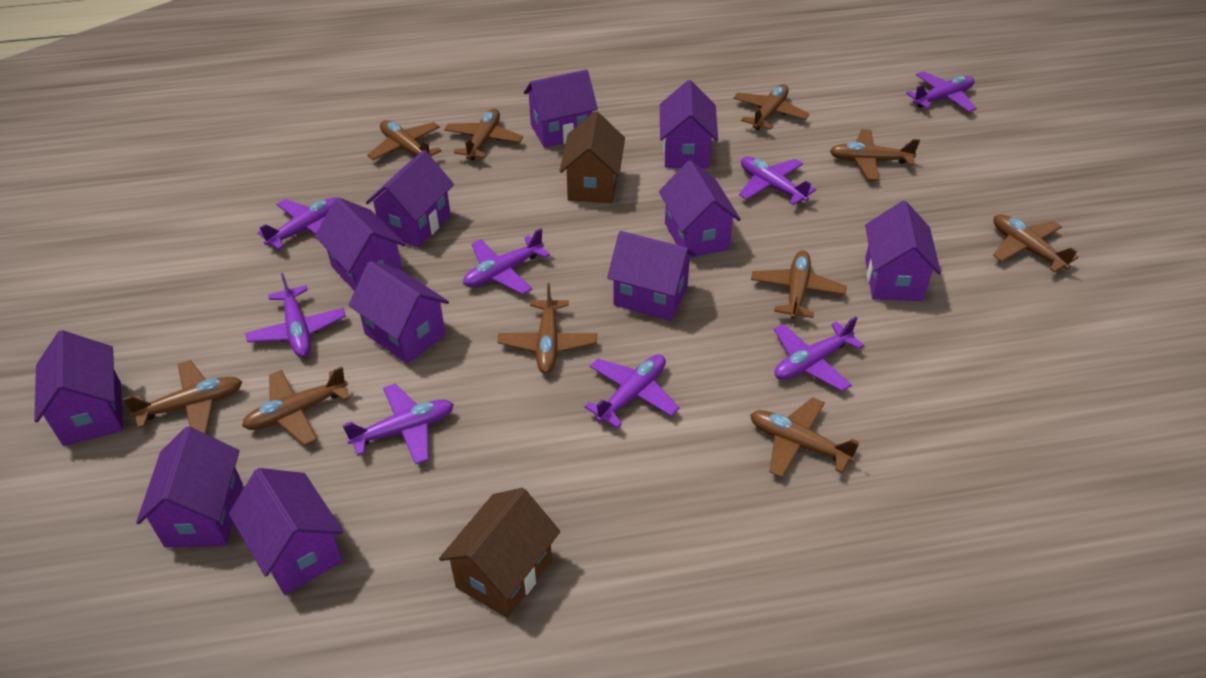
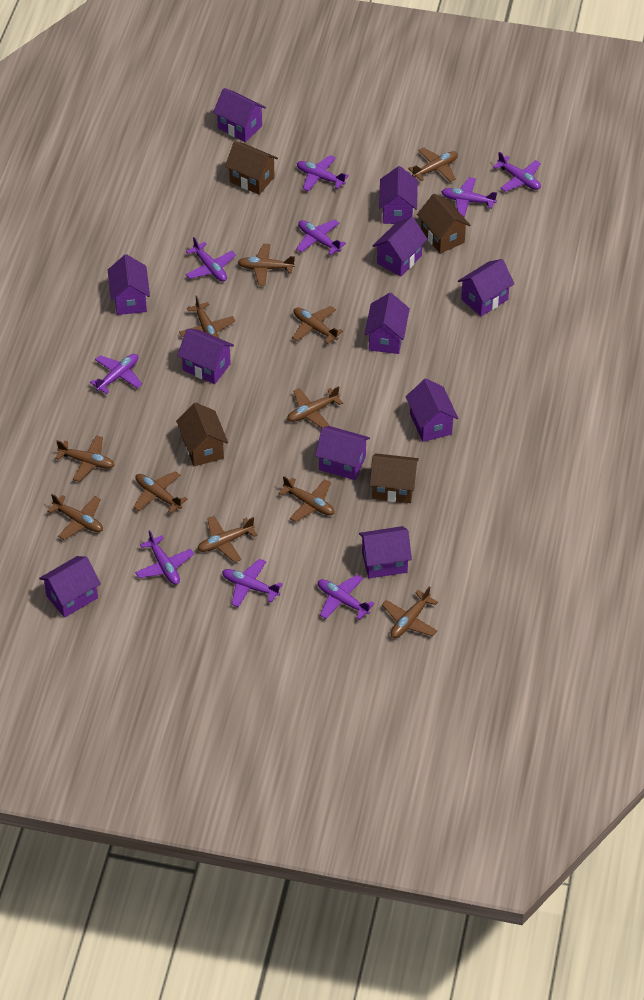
brown house: 2 -> 4
brown plane: 10 -> 11
purple plane: 8 -> 9

